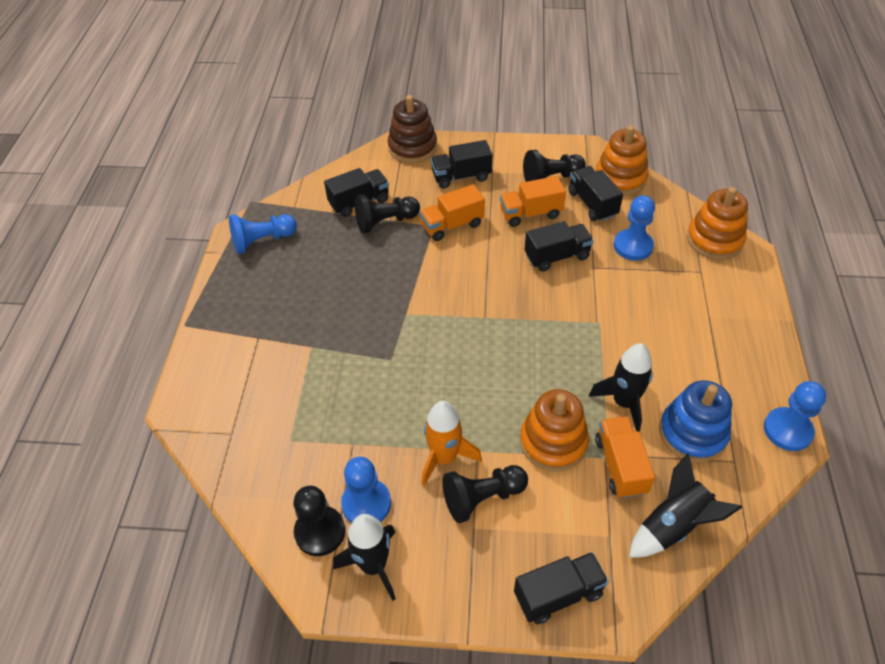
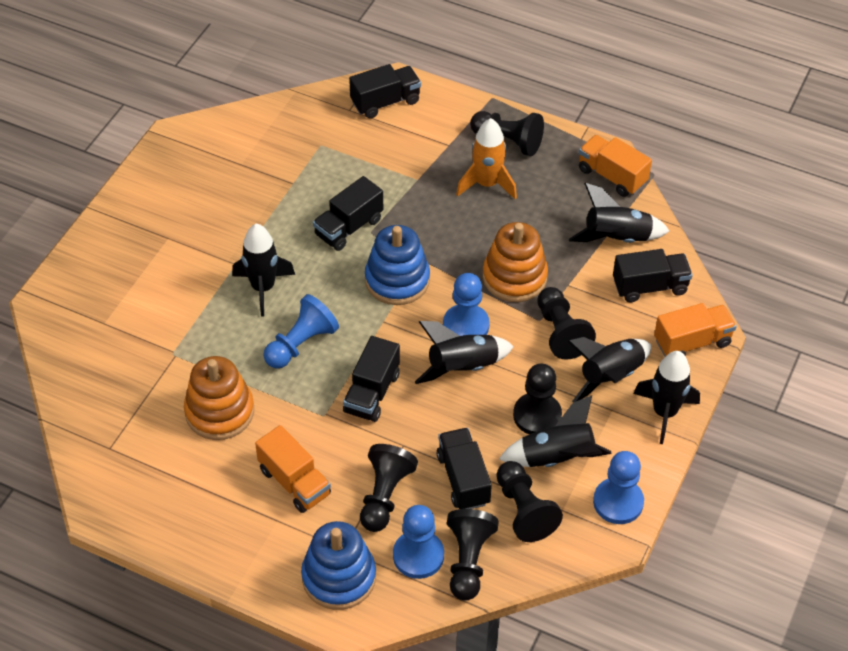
black pawn: 4 -> 6
black rocket: 3 -> 6
blue stacking toy: 1 -> 2
brown stacking toy: 1 -> 0
orange stacking toy: 3 -> 2

